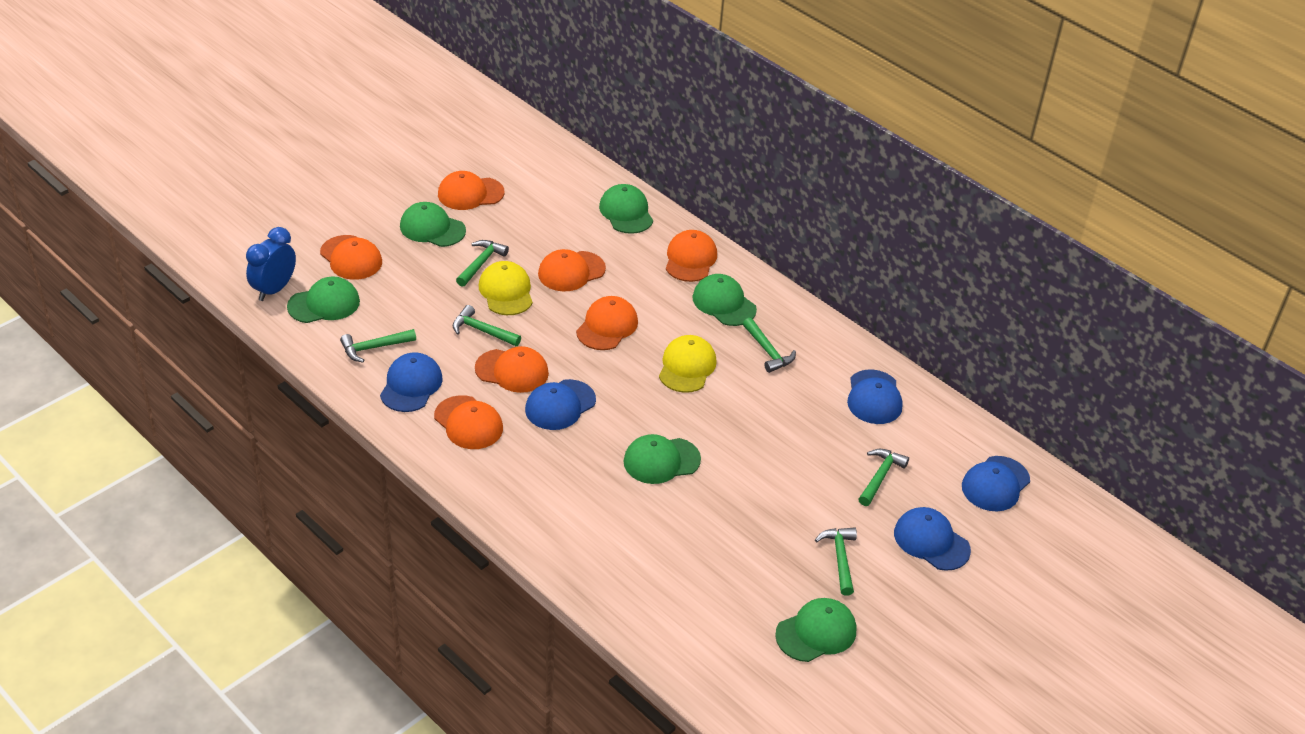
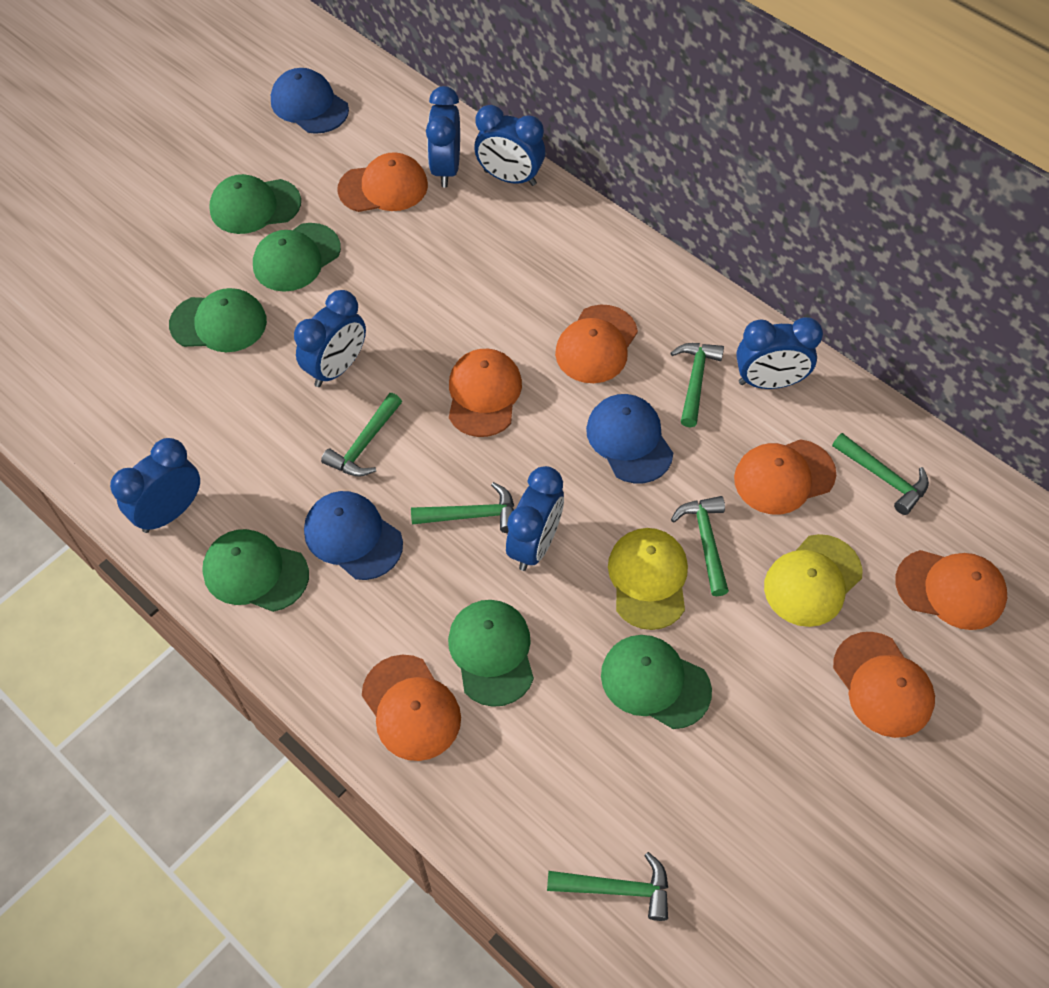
blue cap: 5 -> 3
blue clock: 1 -> 6

